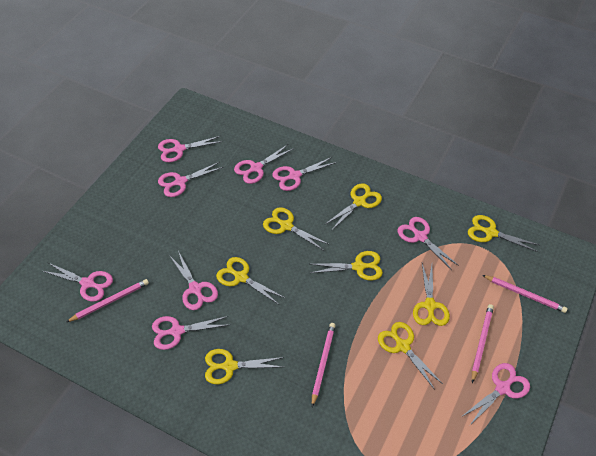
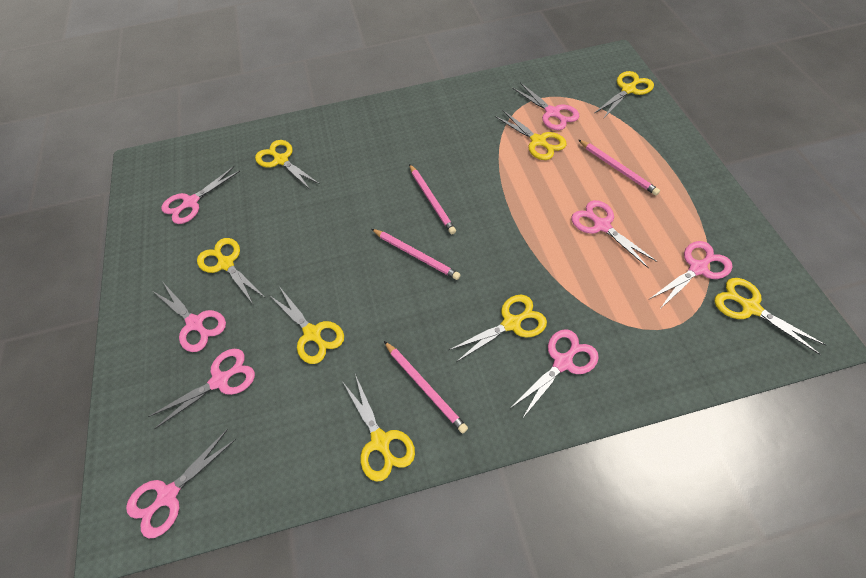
pink scissors: 9 -> 8

